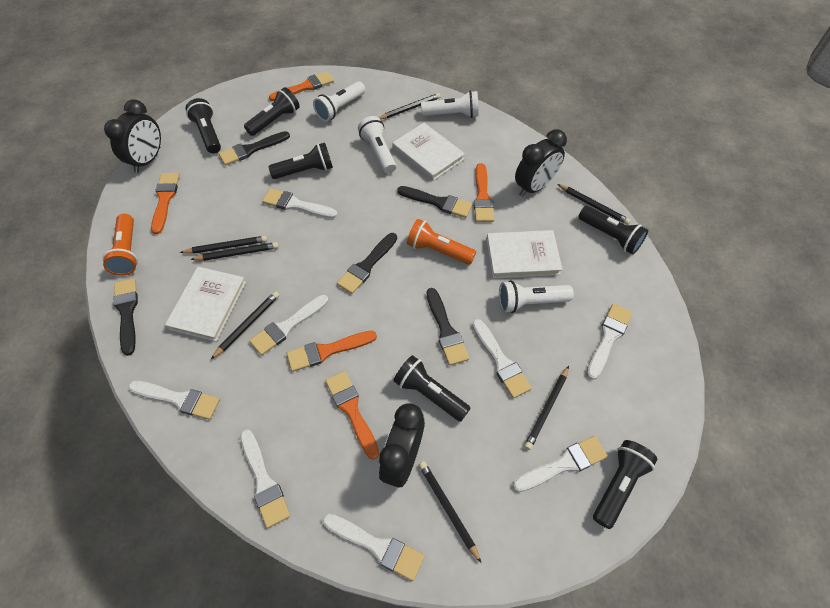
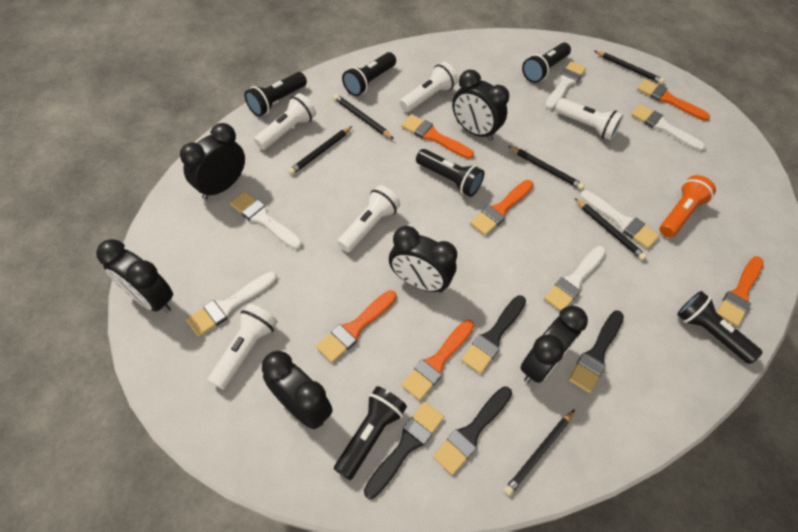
black brush: 5 -> 4
black clock: 3 -> 6
black pencil: 7 -> 6
orange brush: 5 -> 6
orange flashlight: 2 -> 1
white book: 3 -> 0
white brush: 8 -> 6
white flashlight: 4 -> 5

